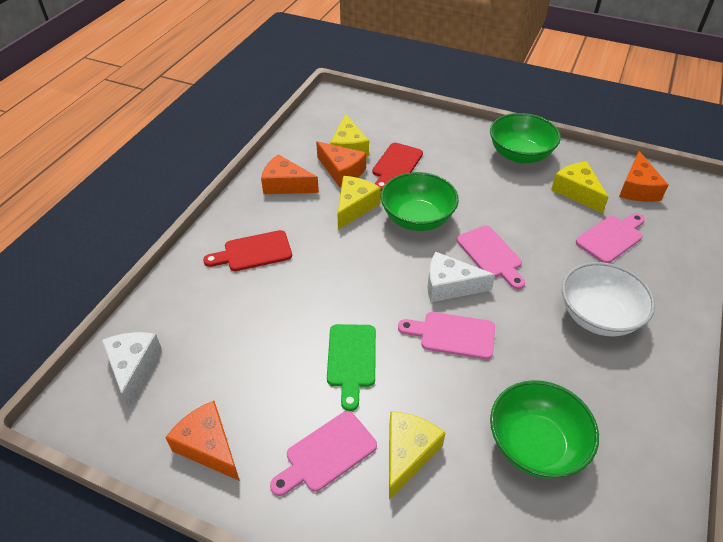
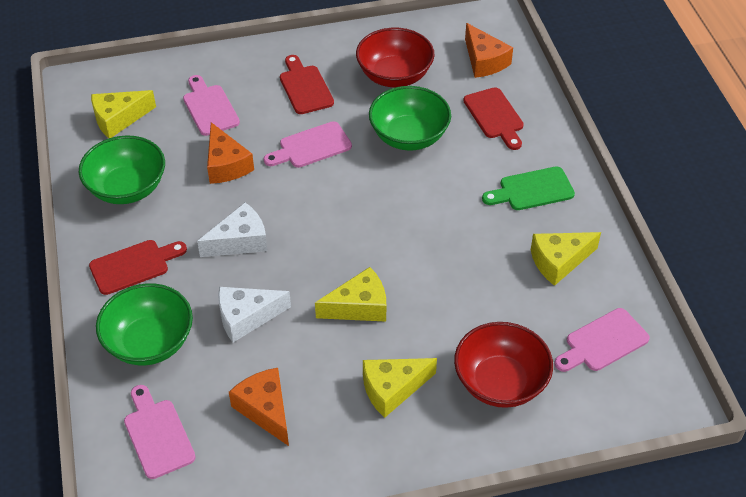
orange cheese: 4 -> 3
red bowl: 0 -> 2
red cutting board: 2 -> 3
white bowl: 1 -> 0

